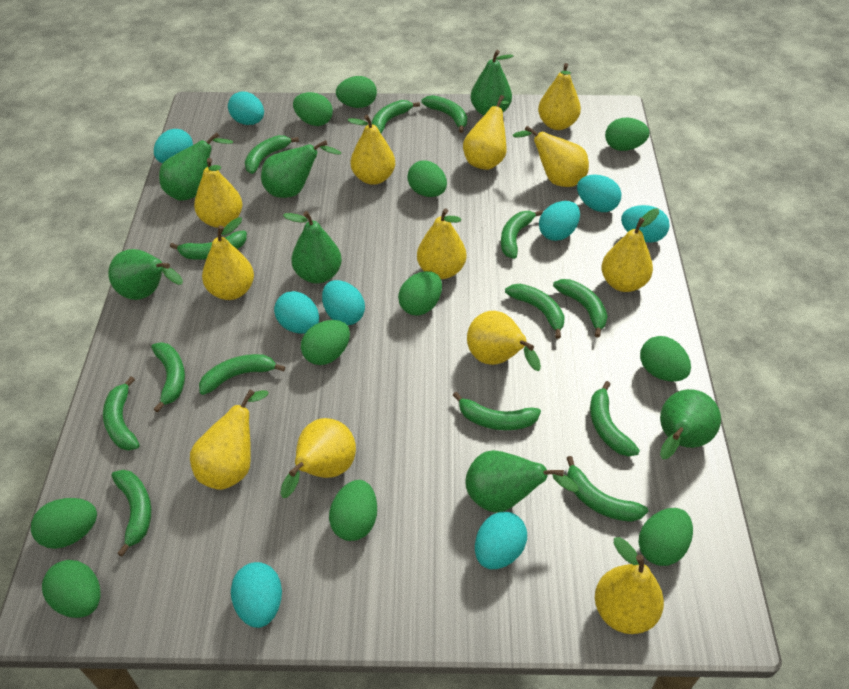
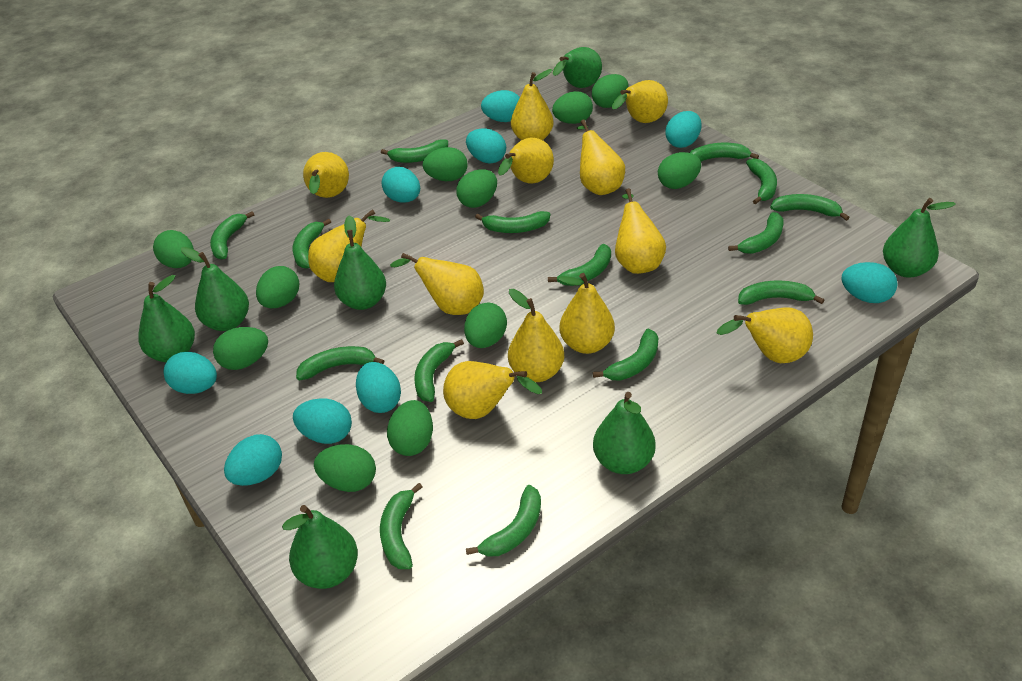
green banana: 14 -> 15

